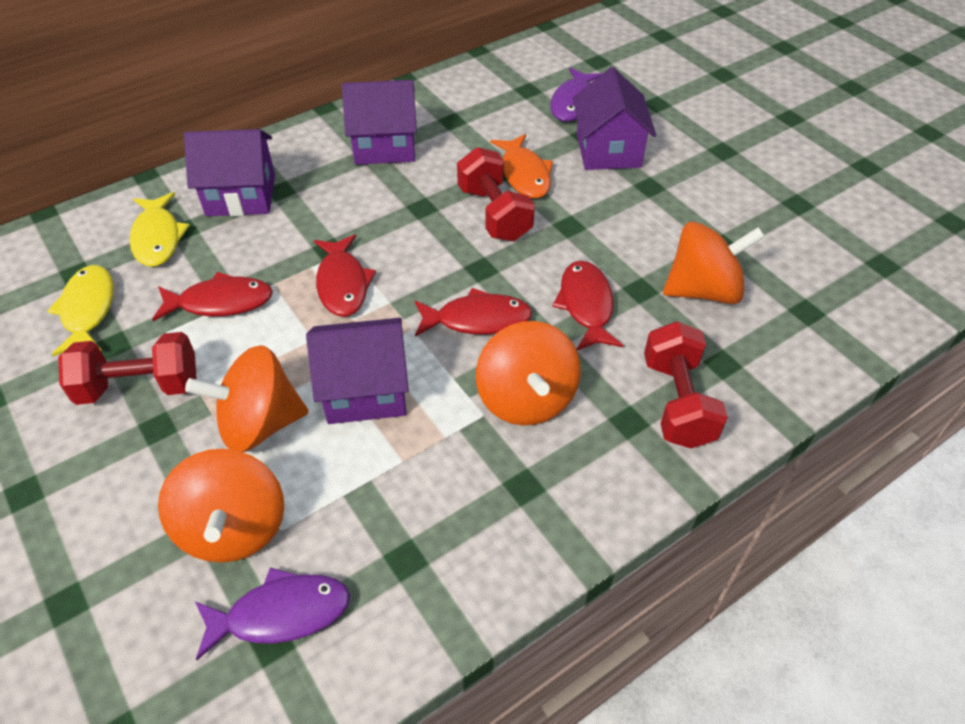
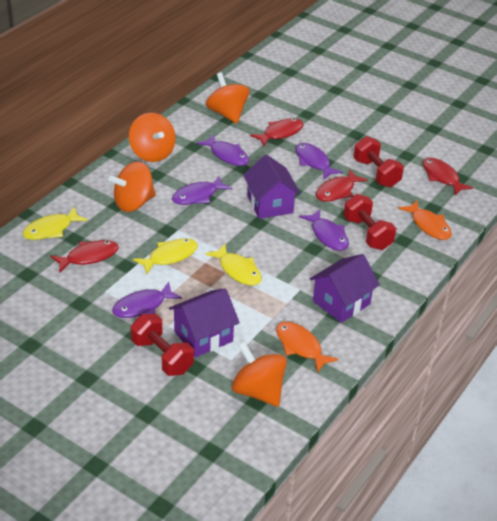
orange fish: 1 -> 2
purple fish: 2 -> 5
purple house: 4 -> 3
yellow fish: 2 -> 3

